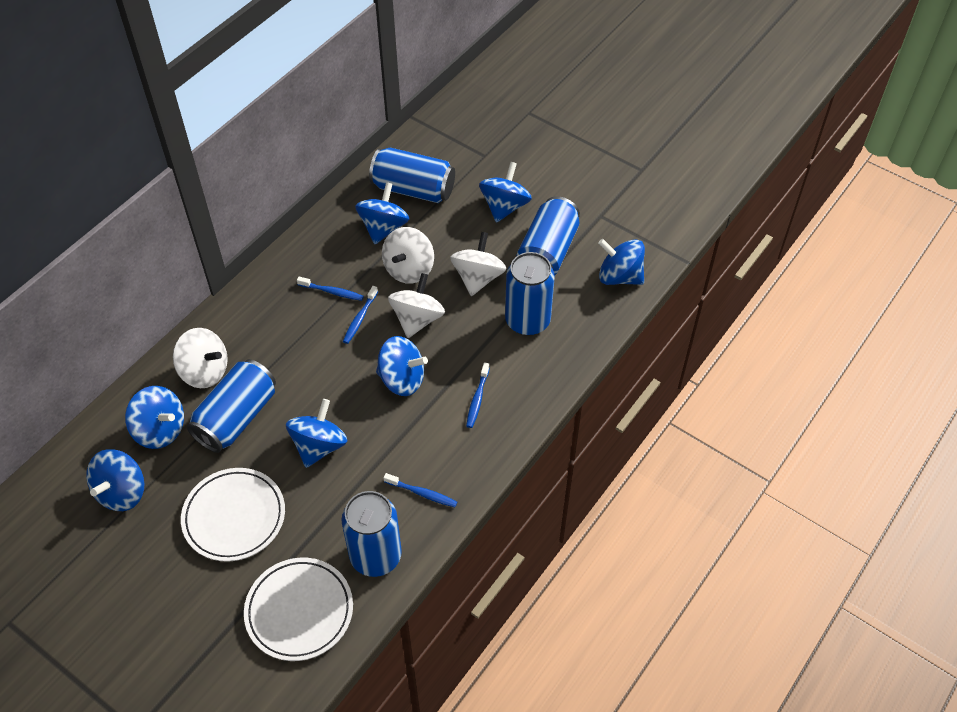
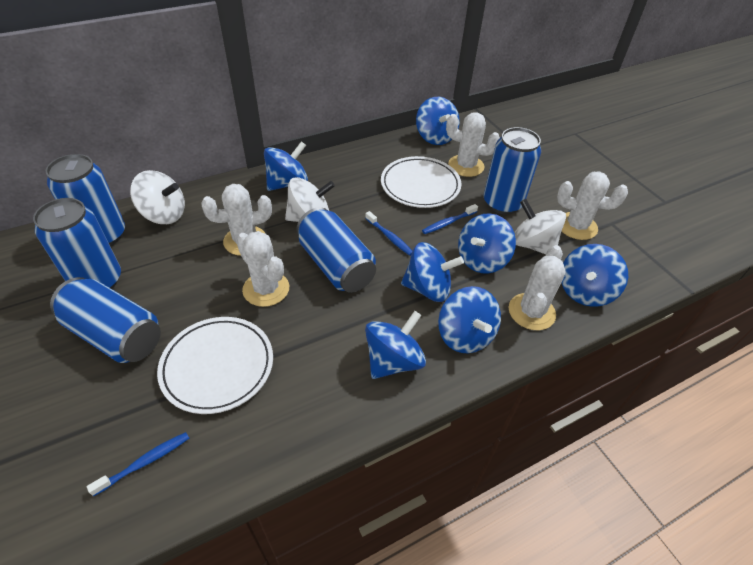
blue toothbrush: 4 -> 3
white cactus: 0 -> 5
white spinning top: 4 -> 3

